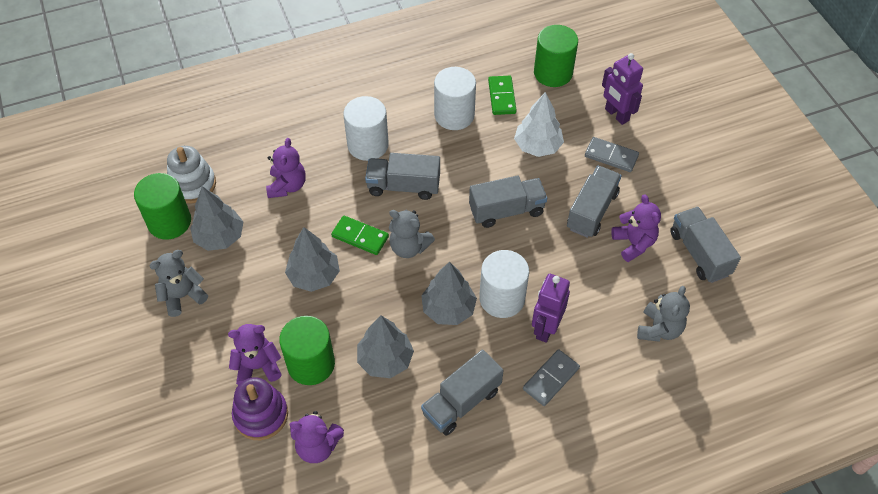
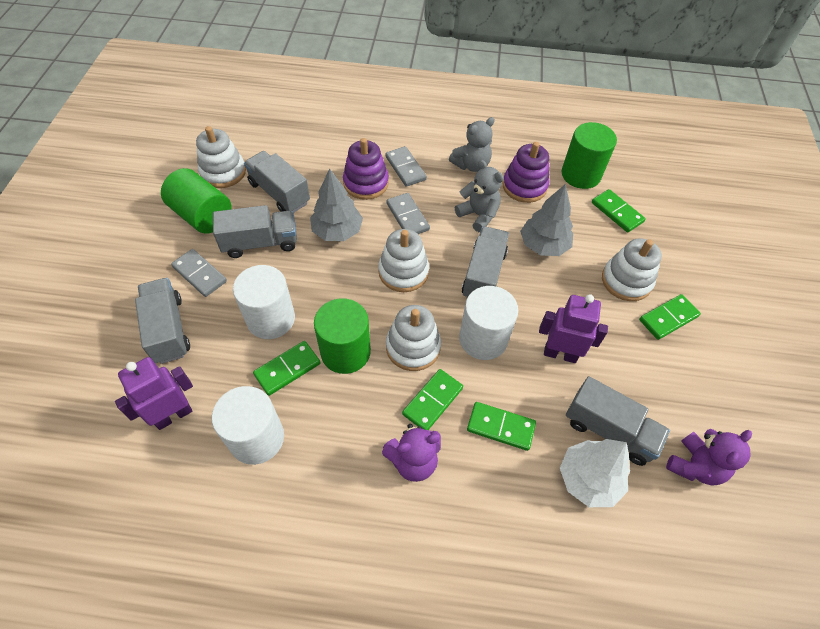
green domino: 2 -> 5
grey domino: 2 -> 3
grey teddy bear: 3 -> 2
grey tree: 4 -> 2
purple stacking toy: 1 -> 2
purple teddy bear: 4 -> 2
white stacking toy: 1 -> 4

